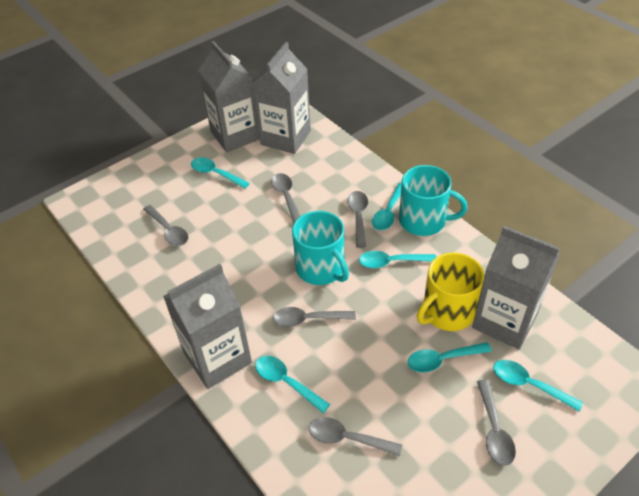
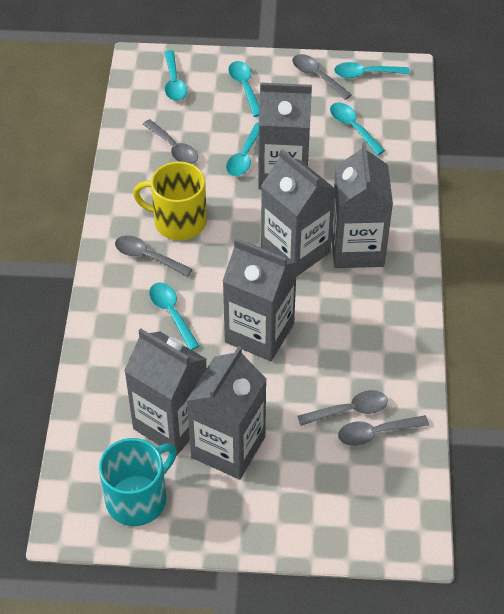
grey carton: 4 -> 6
grey spoon: 6 -> 5
turquoise mug: 2 -> 1

